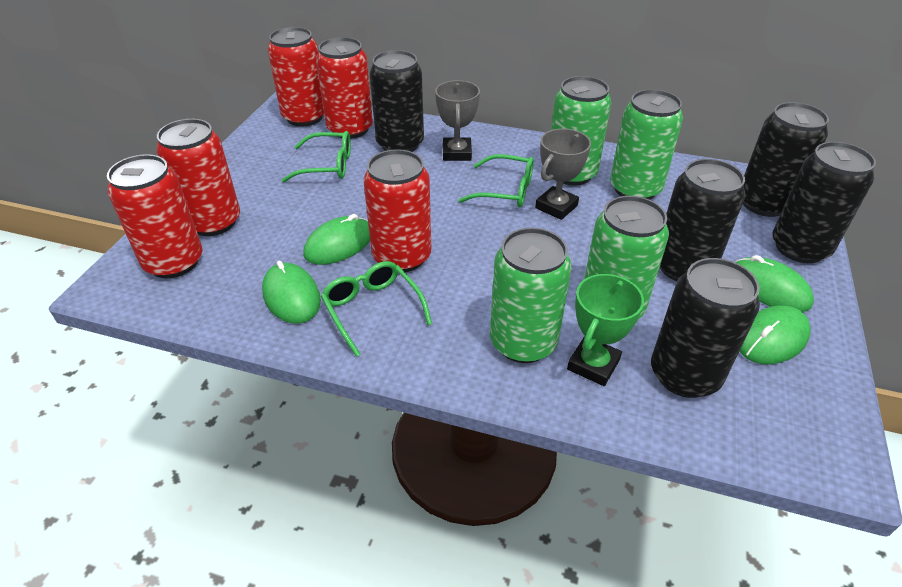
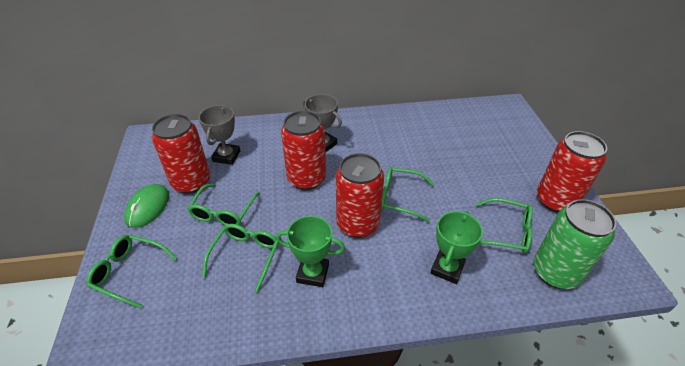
black can: 5 -> 0
green can: 4 -> 1
green glasses: 3 -> 5
green mouse: 4 -> 1
green trophy: 1 -> 2
red can: 5 -> 4

